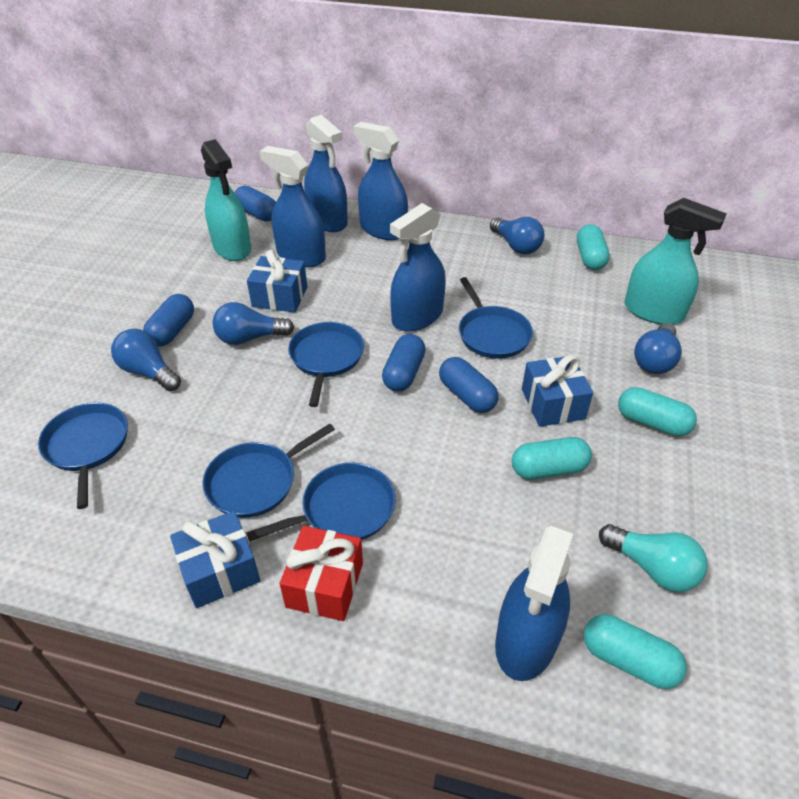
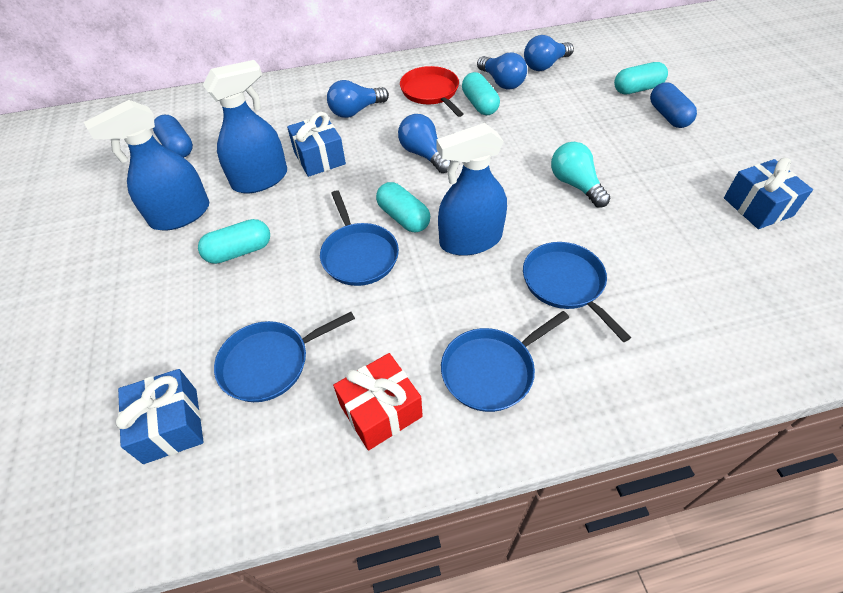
blue capsule: 4 -> 2
blue pan: 5 -> 4
blue spray bottle: 5 -> 3
red pan: 0 -> 1
turquoise spray bottle: 2 -> 0

